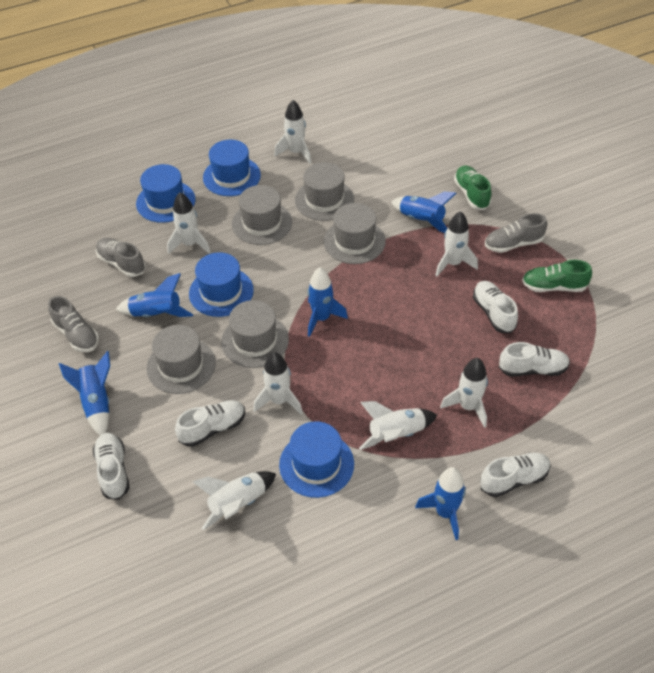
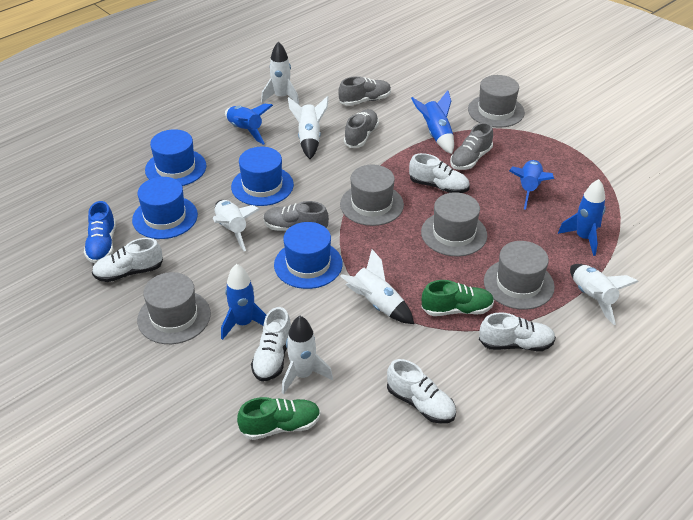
blue shoe: 0 -> 1
grey shoe: 3 -> 4
white rocket: 7 -> 6

